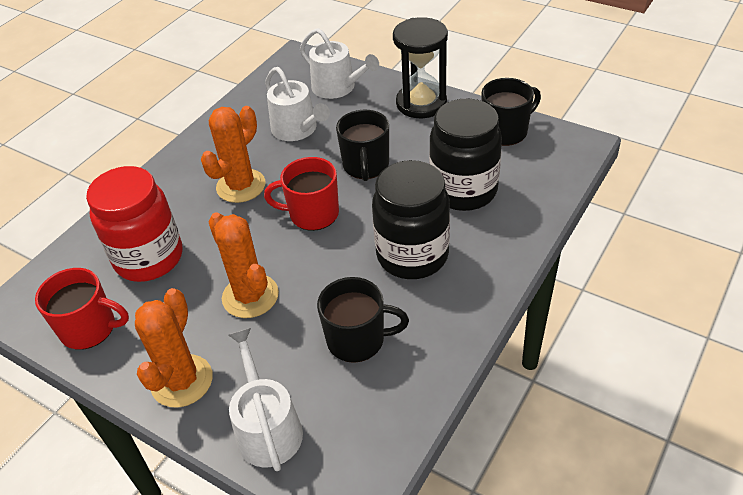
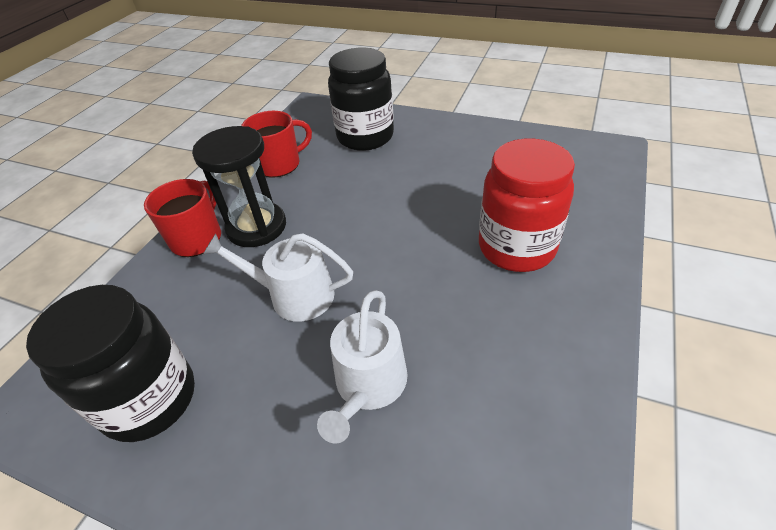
black mug: 3 -> 0
orange cactus: 3 -> 0
white watering can: 3 -> 2

